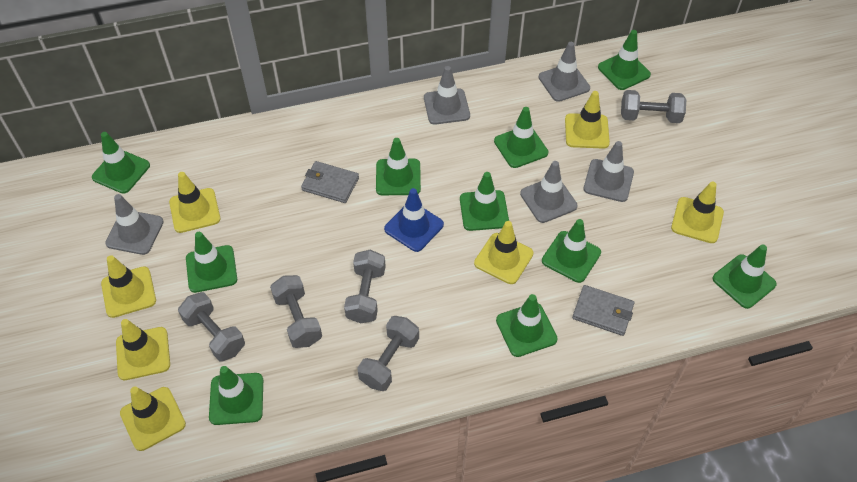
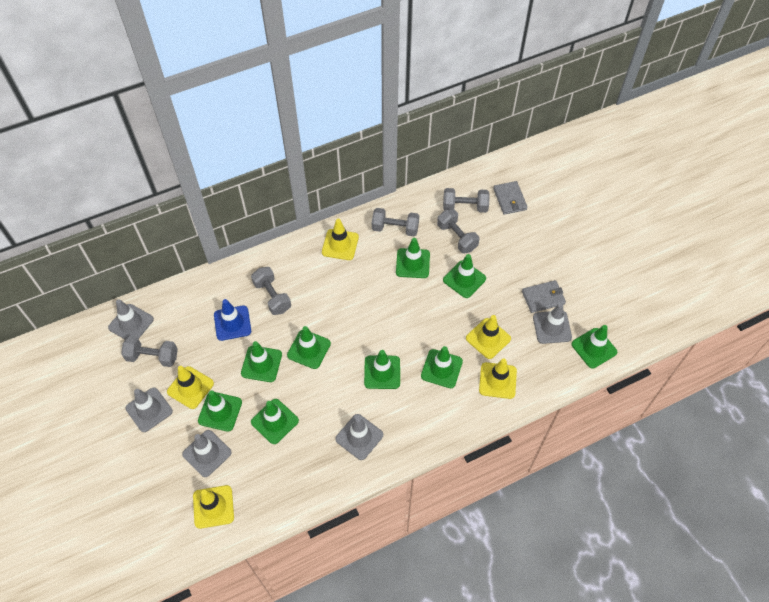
green traffic cone: 10 -> 9
yellow traffic cone: 7 -> 5

